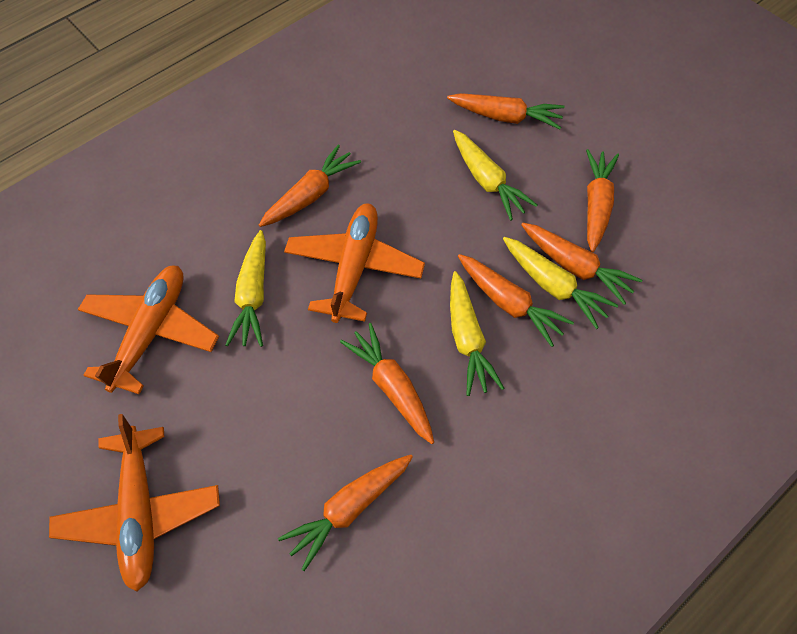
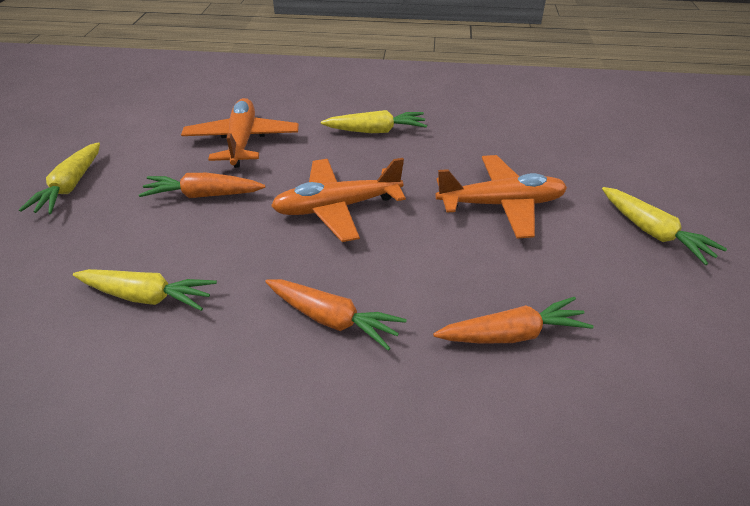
orange carrot: 7 -> 3

